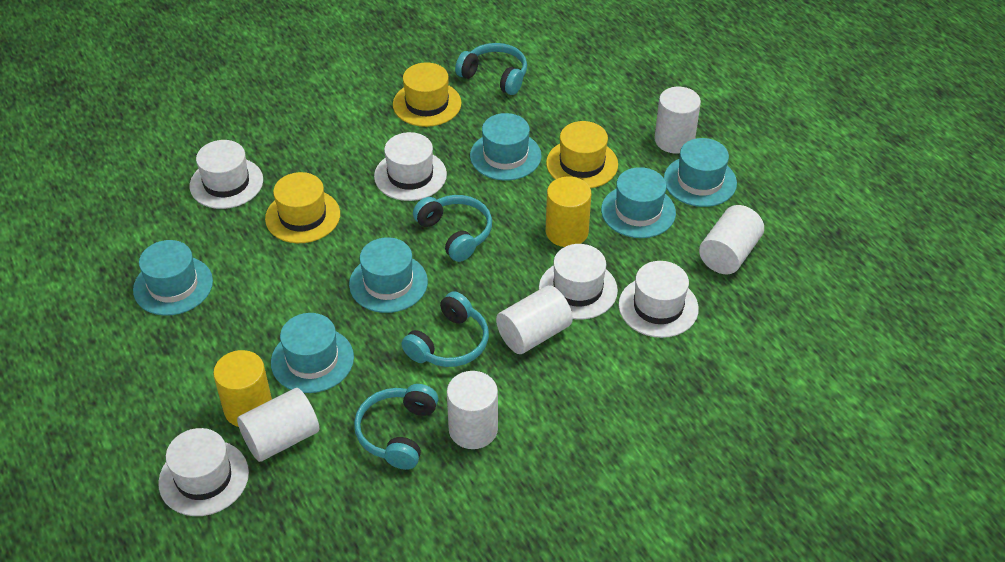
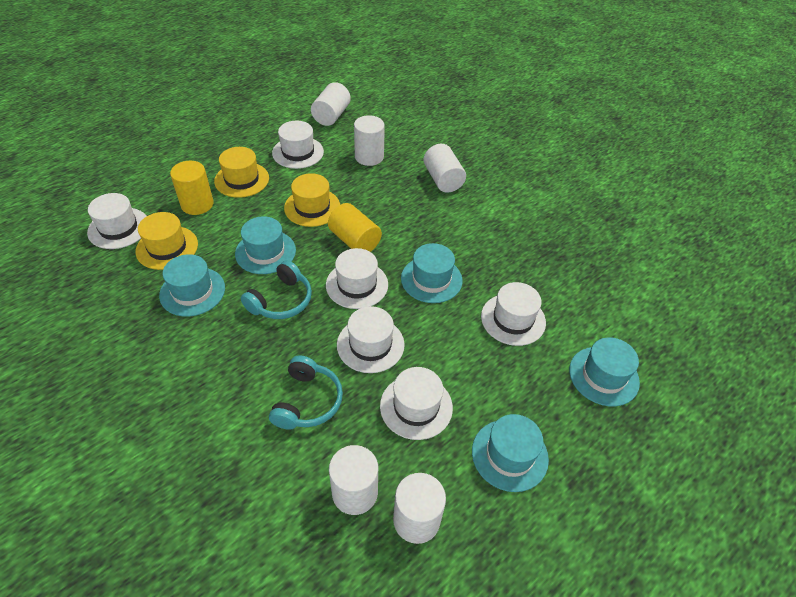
turquoise hat: 6 -> 5
turquoise headphones: 4 -> 2
white hat: 5 -> 6

